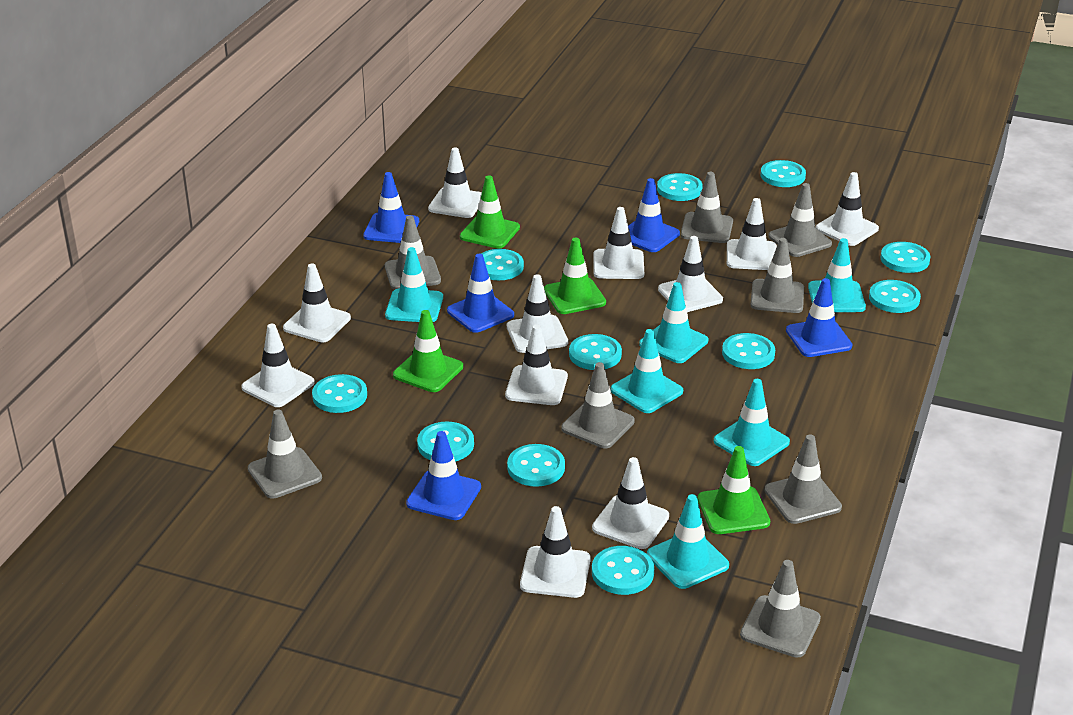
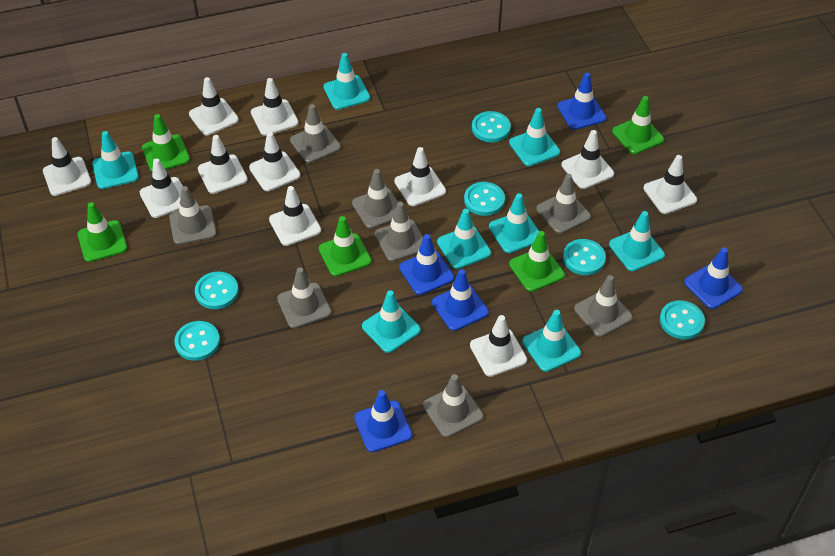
green traffic cone: 4 -> 5
turquoise button: 11 -> 6
turquoise traffic cone: 6 -> 8

